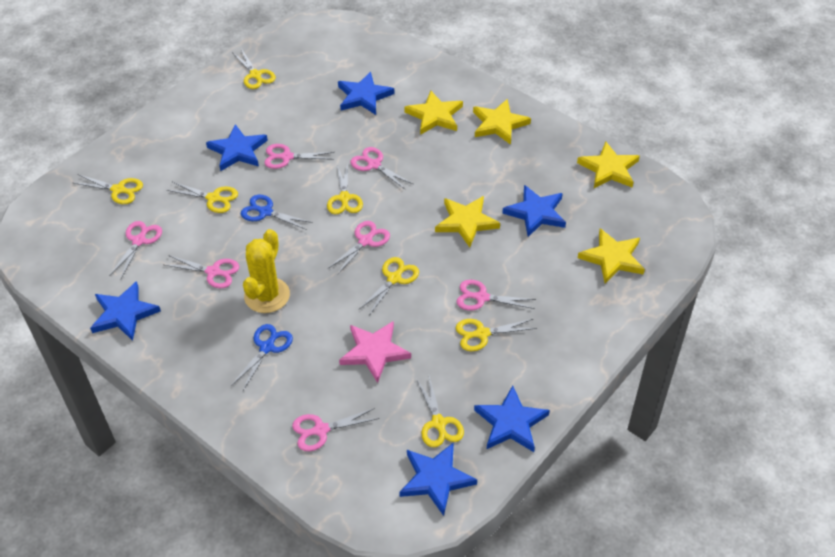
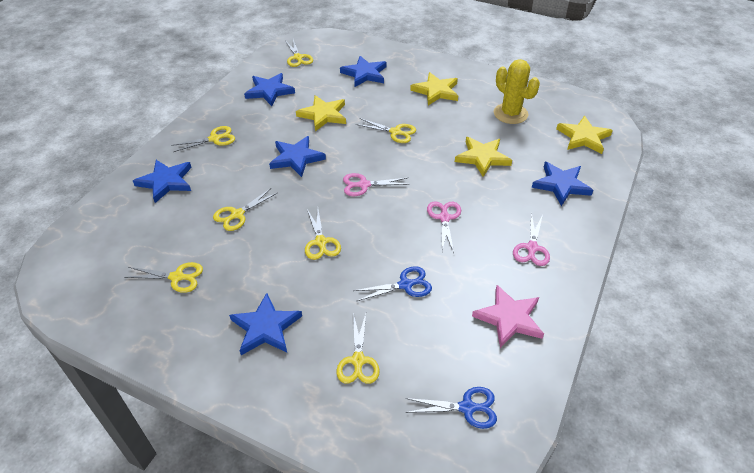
pink scissors: 7 -> 3
yellow star: 5 -> 4

